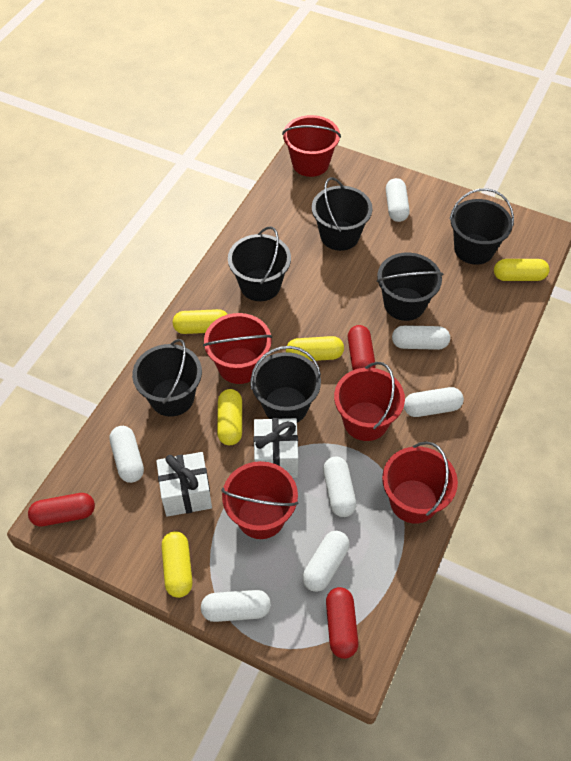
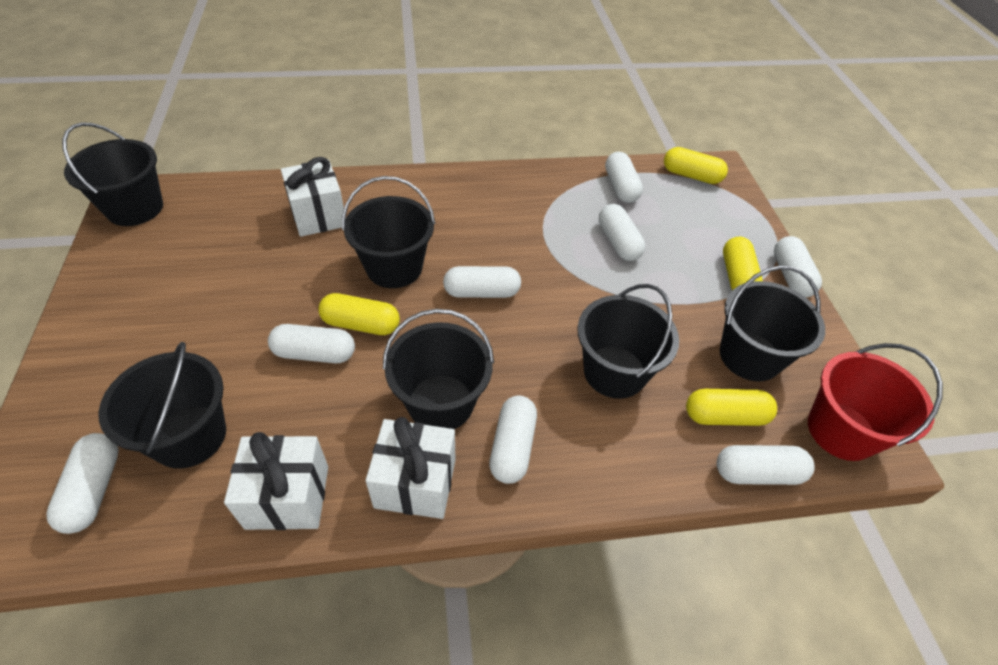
red bucket: 5 -> 1
red capsule: 3 -> 0
white capsule: 7 -> 8
white gift: 2 -> 3
yellow capsule: 5 -> 4

